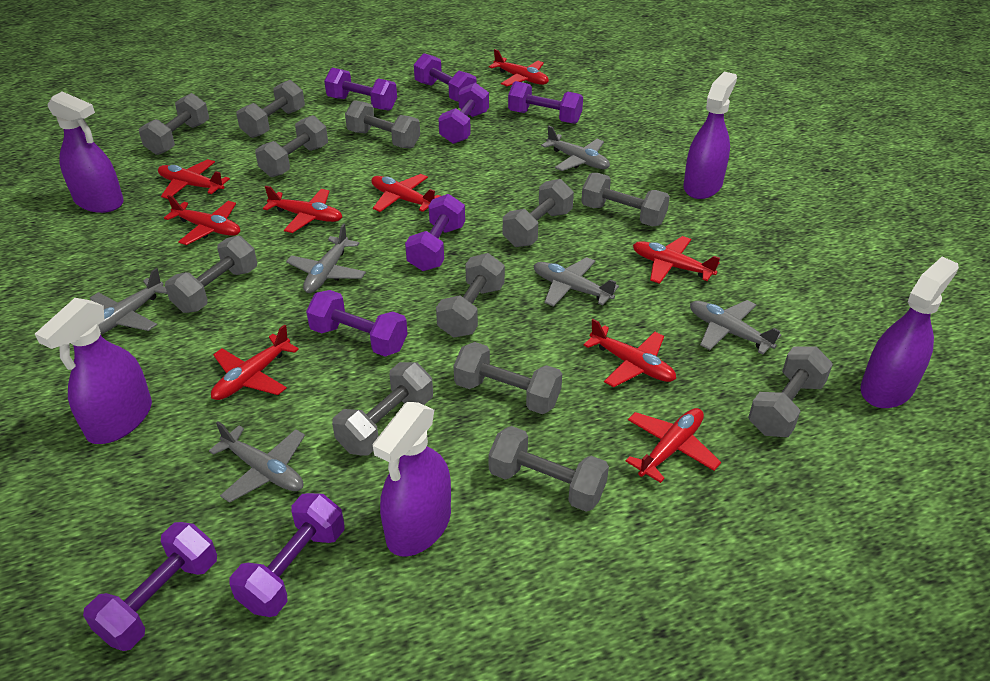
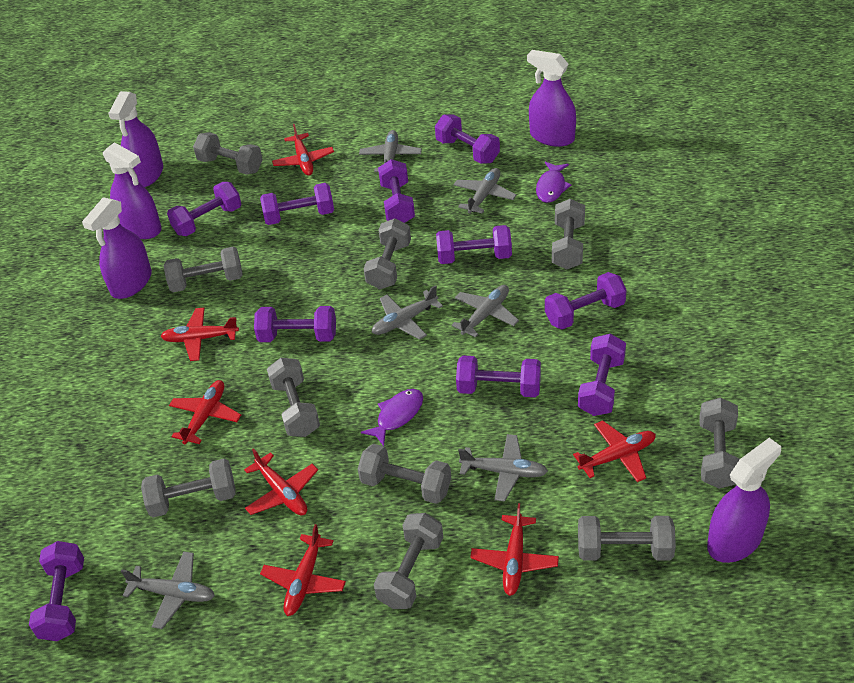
grey dumbbell: 12 -> 10
purple dumbbell: 8 -> 10
purple fish: 0 -> 2
red plane: 9 -> 7

